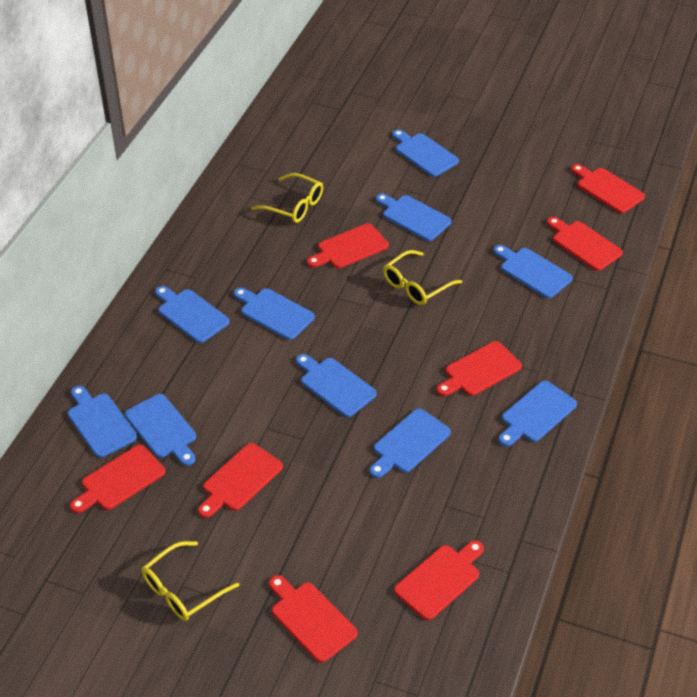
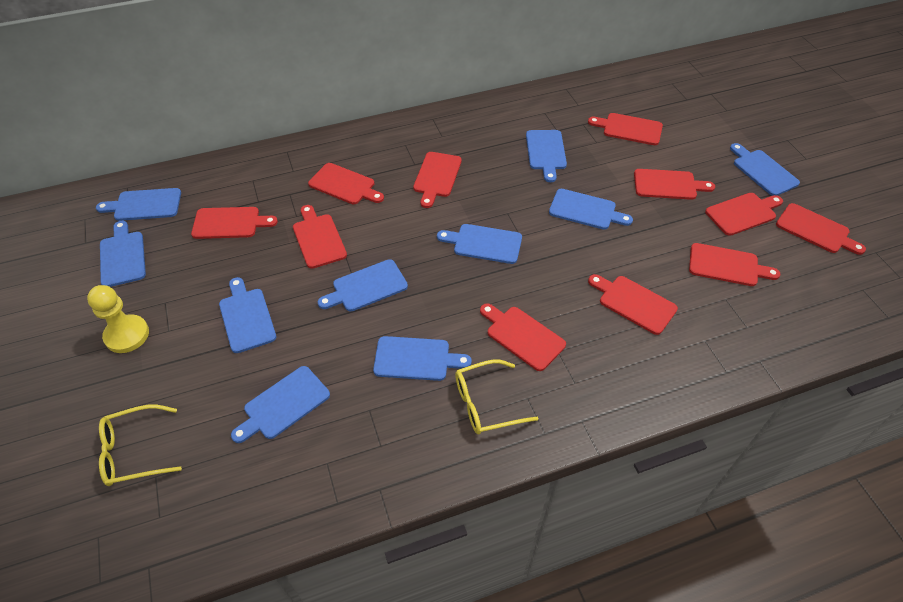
red cutting board: 8 -> 11
yellow glasses: 3 -> 2
yellow pawn: 0 -> 1

